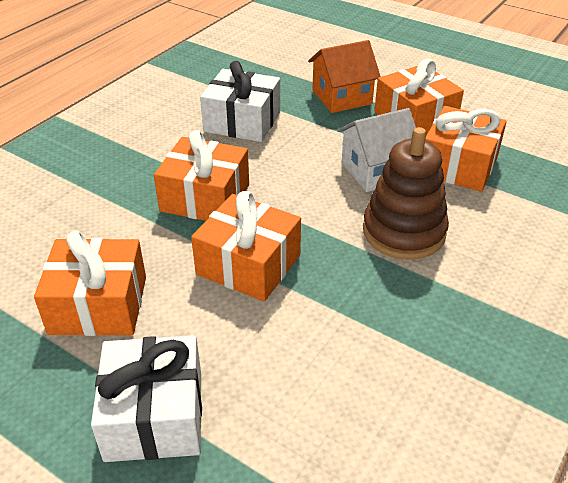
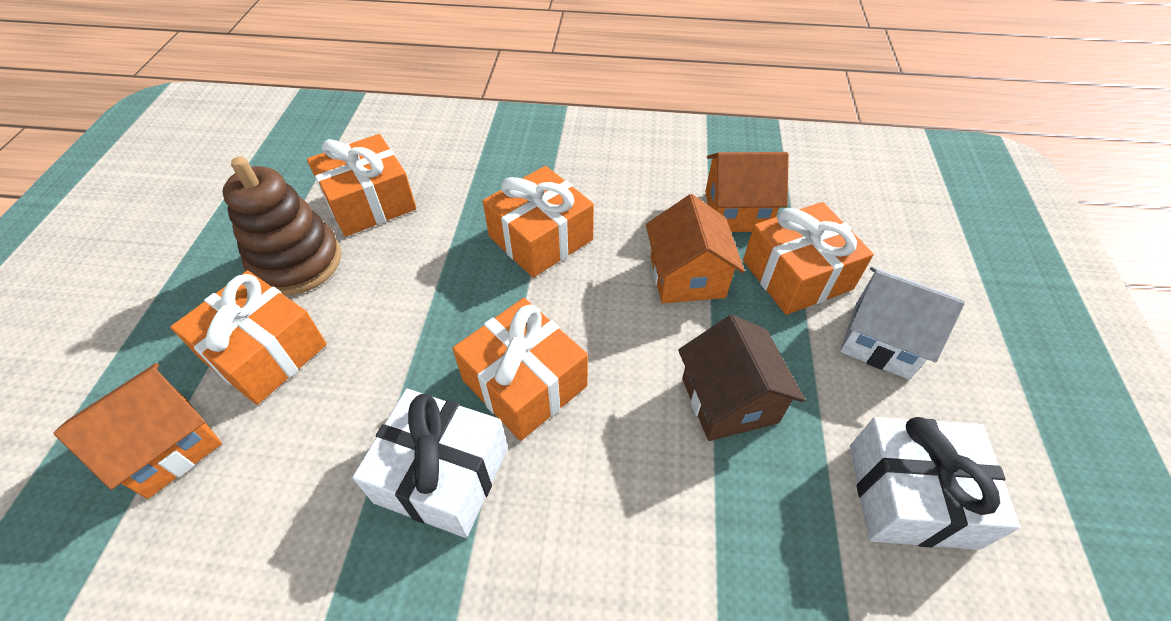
brown house: 0 -> 1
orange house: 1 -> 3

